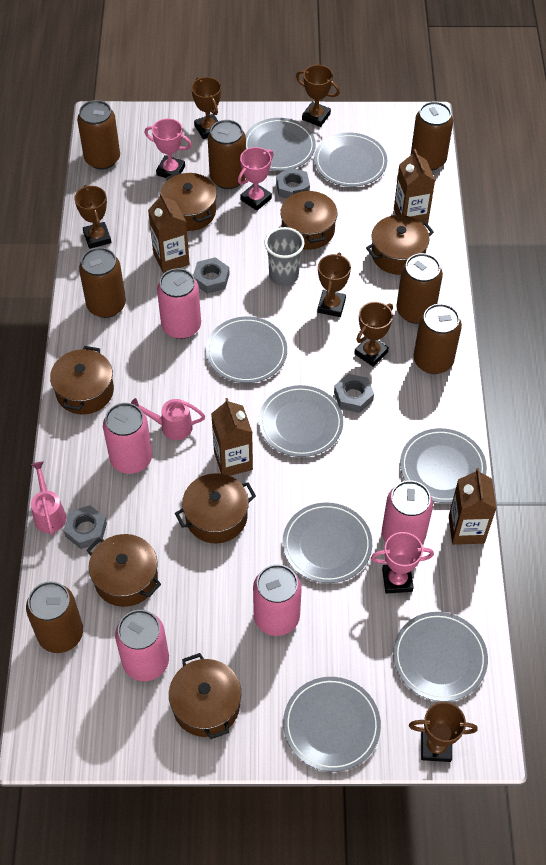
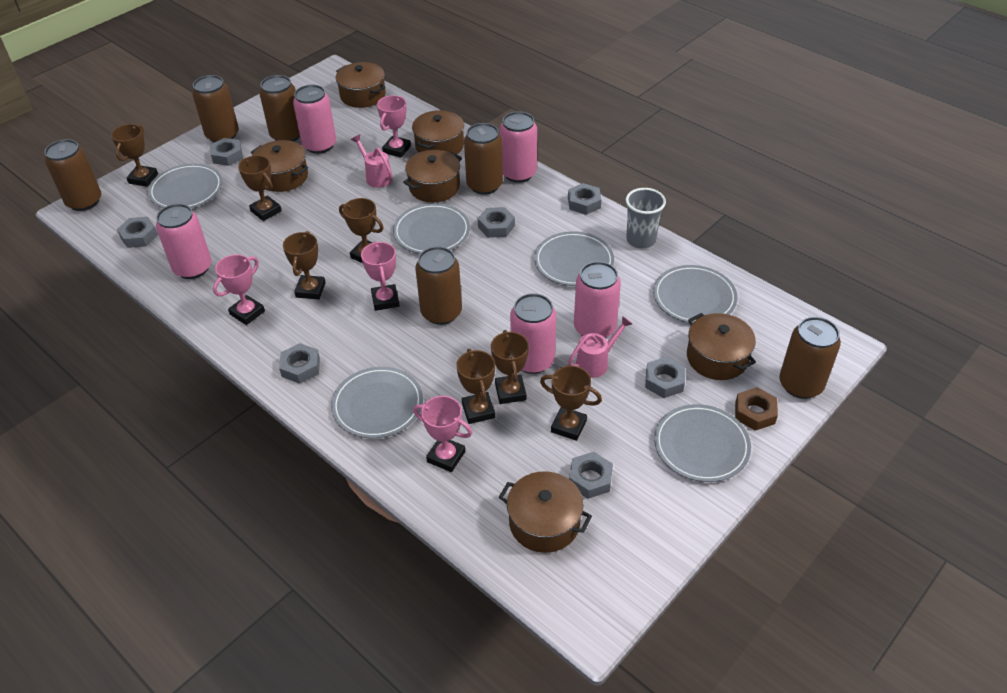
brown can: 7 -> 6
brown carton: 4 -> 0
brown nut: 0 -> 1
brown pot: 7 -> 6
brown trophy: 6 -> 7
grey nut: 4 -> 7
grey plate: 8 -> 6
pink trophy: 3 -> 4

